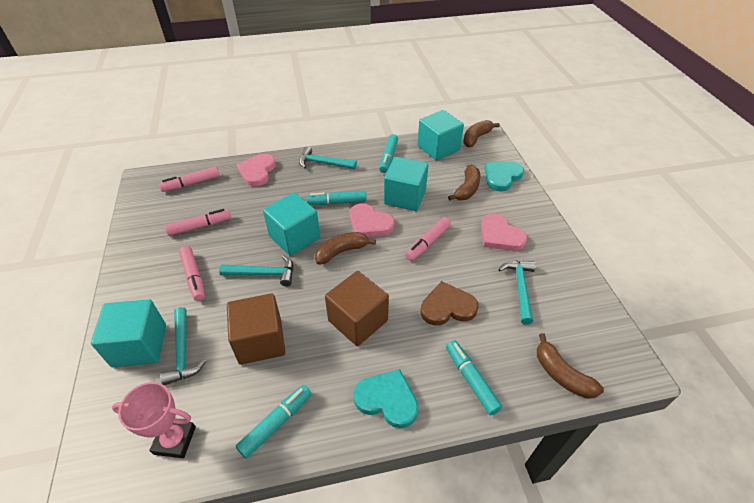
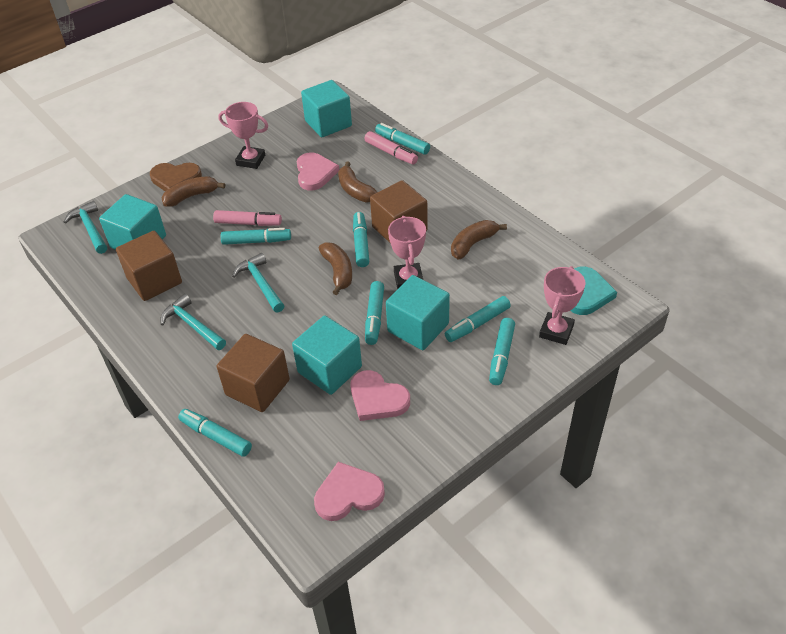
brown cube: 2 -> 3
pink marker: 4 -> 2
pink trophy: 1 -> 3
turquoise hammer: 4 -> 3
turquoise heart: 2 -> 1
turquoise marker: 4 -> 7

